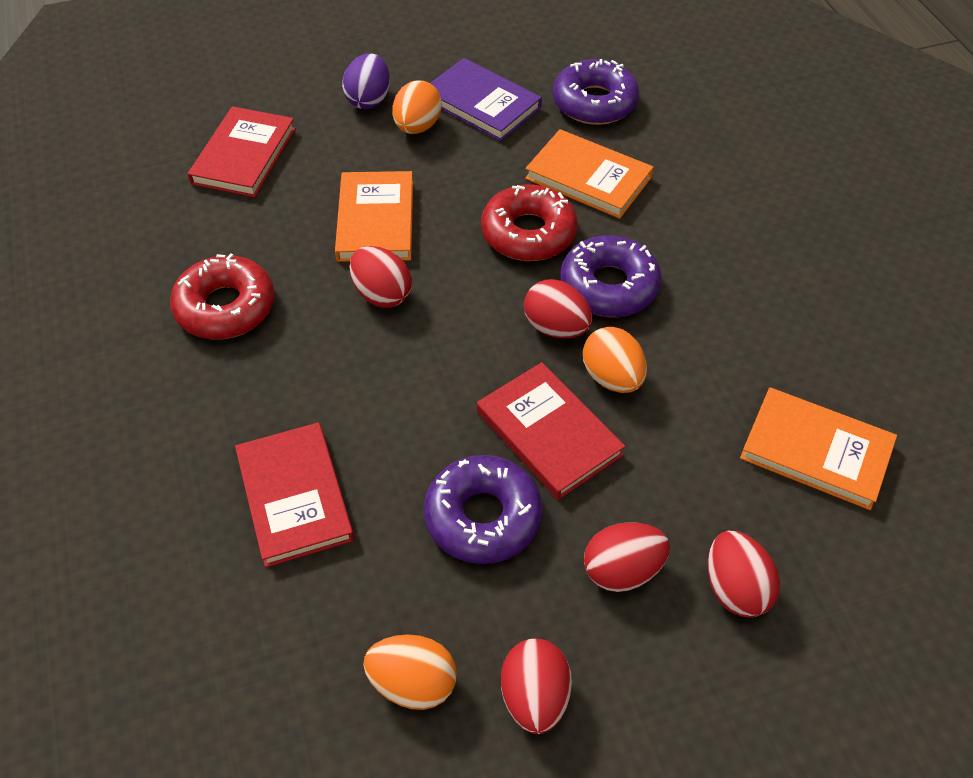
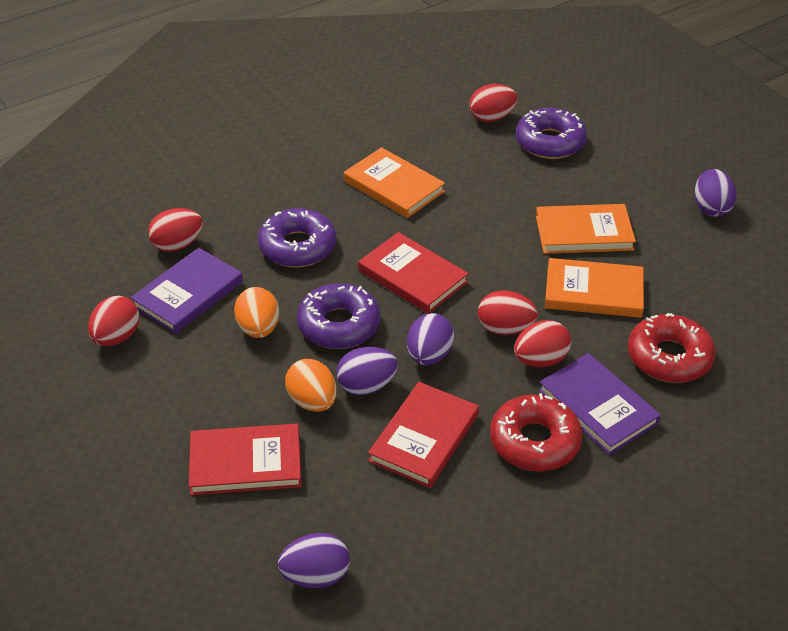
orange egg: 3 -> 2
purple book: 1 -> 2
purple egg: 1 -> 4

